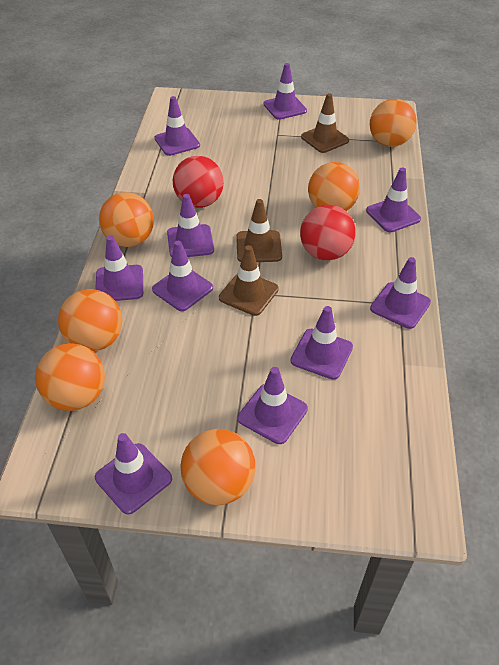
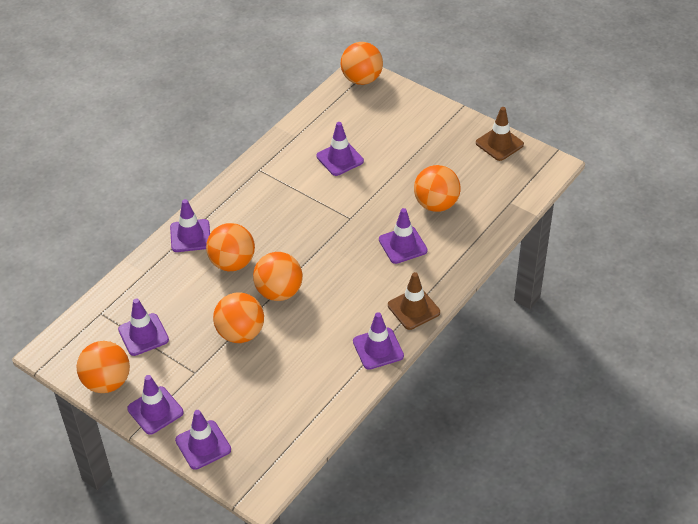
brown traffic cone: 3 -> 2
purple traffic cone: 10 -> 7
red ball: 2 -> 0

